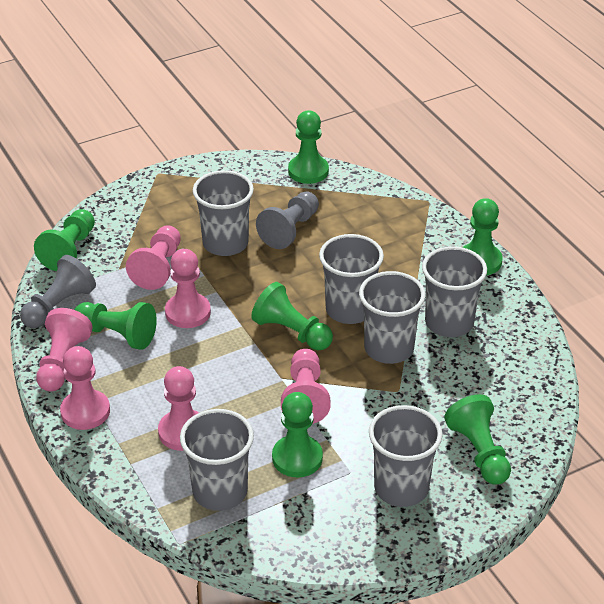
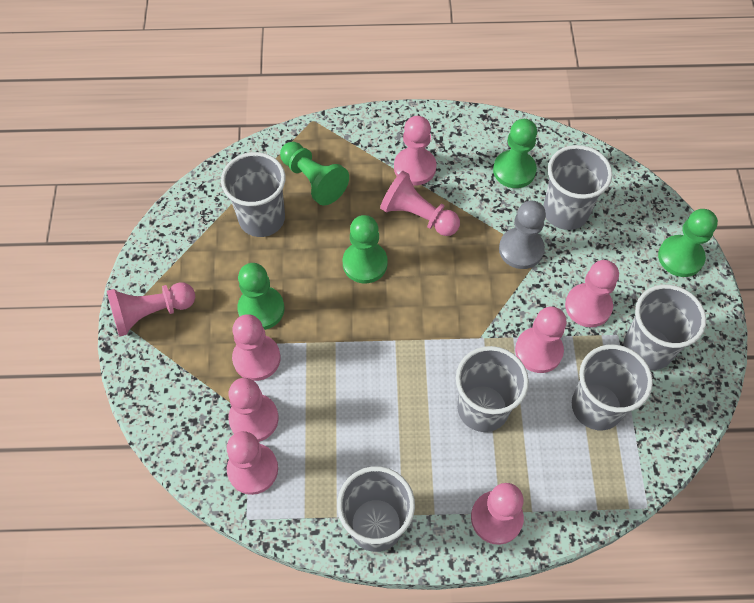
green pawn: 7 -> 5
grey pawn: 2 -> 1
pink pawn: 6 -> 9

